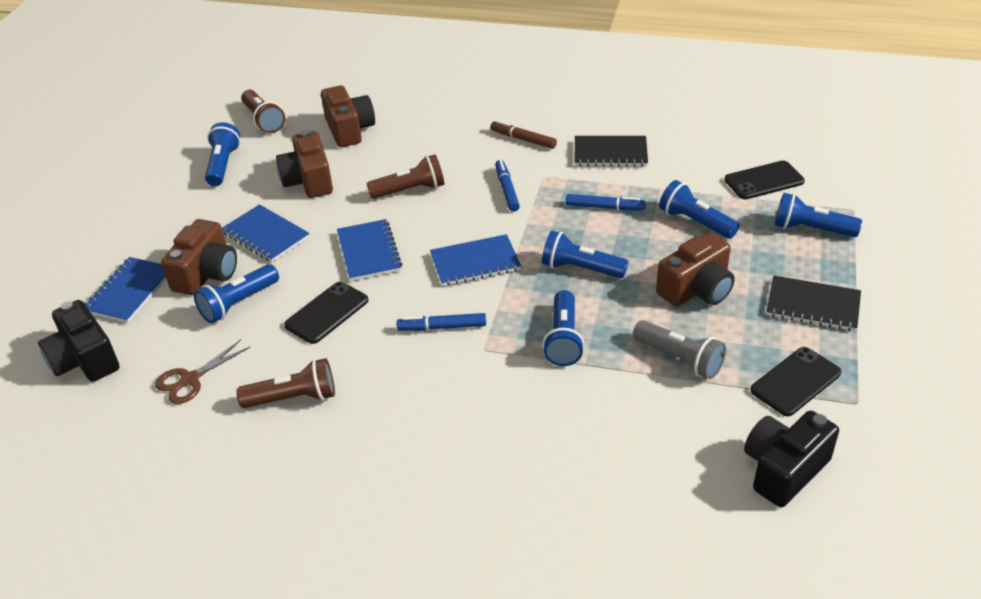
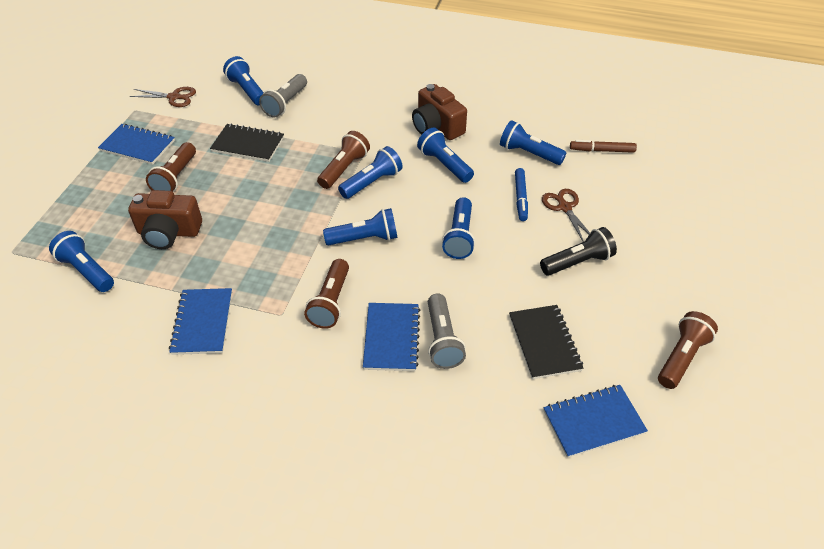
black camera: 2 -> 0
black flashlight: 0 -> 1
black phone: 3 -> 0
blue flashlight: 6 -> 7
blue marker: 3 -> 1
brown camera: 4 -> 2
brown flashlight: 3 -> 4
brown scissors: 1 -> 2
grey flashlight: 1 -> 2

